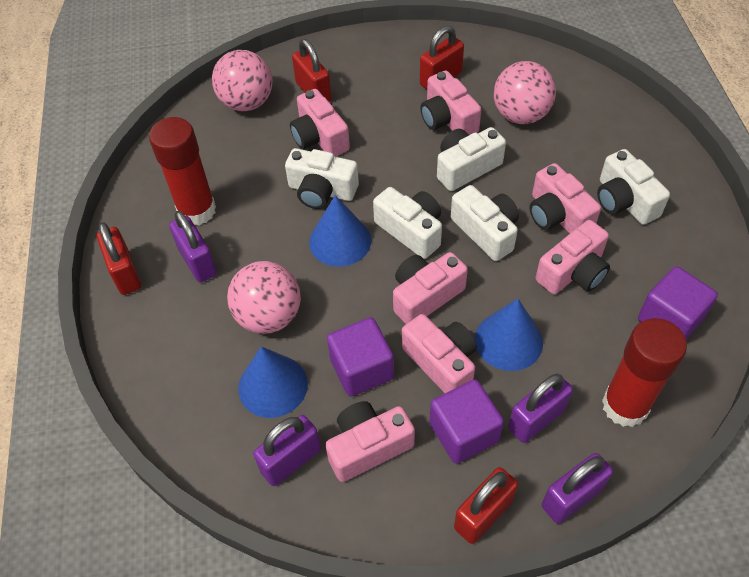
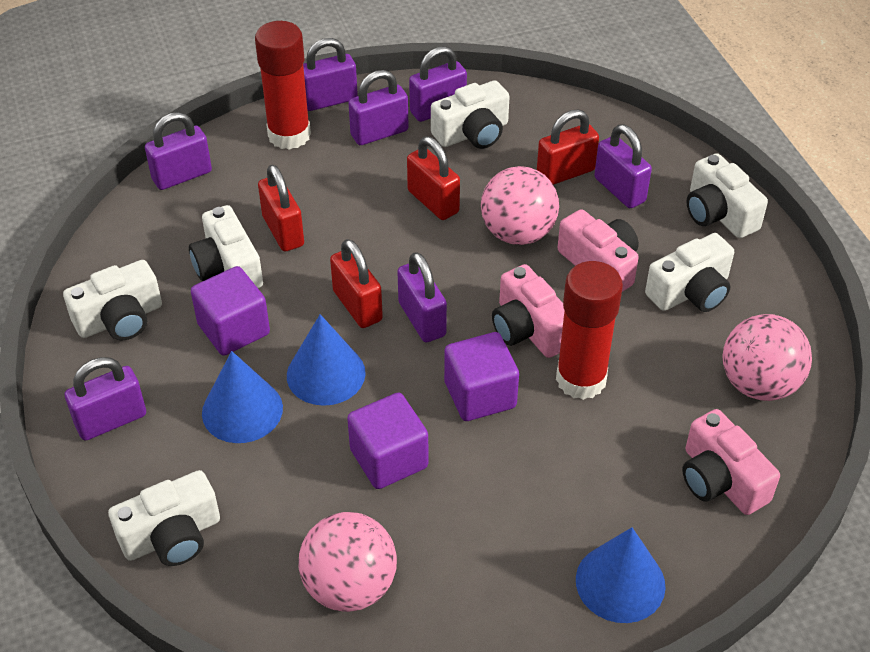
pink camera: 7 -> 3
purple padlock: 4 -> 7
white camera: 5 -> 6

